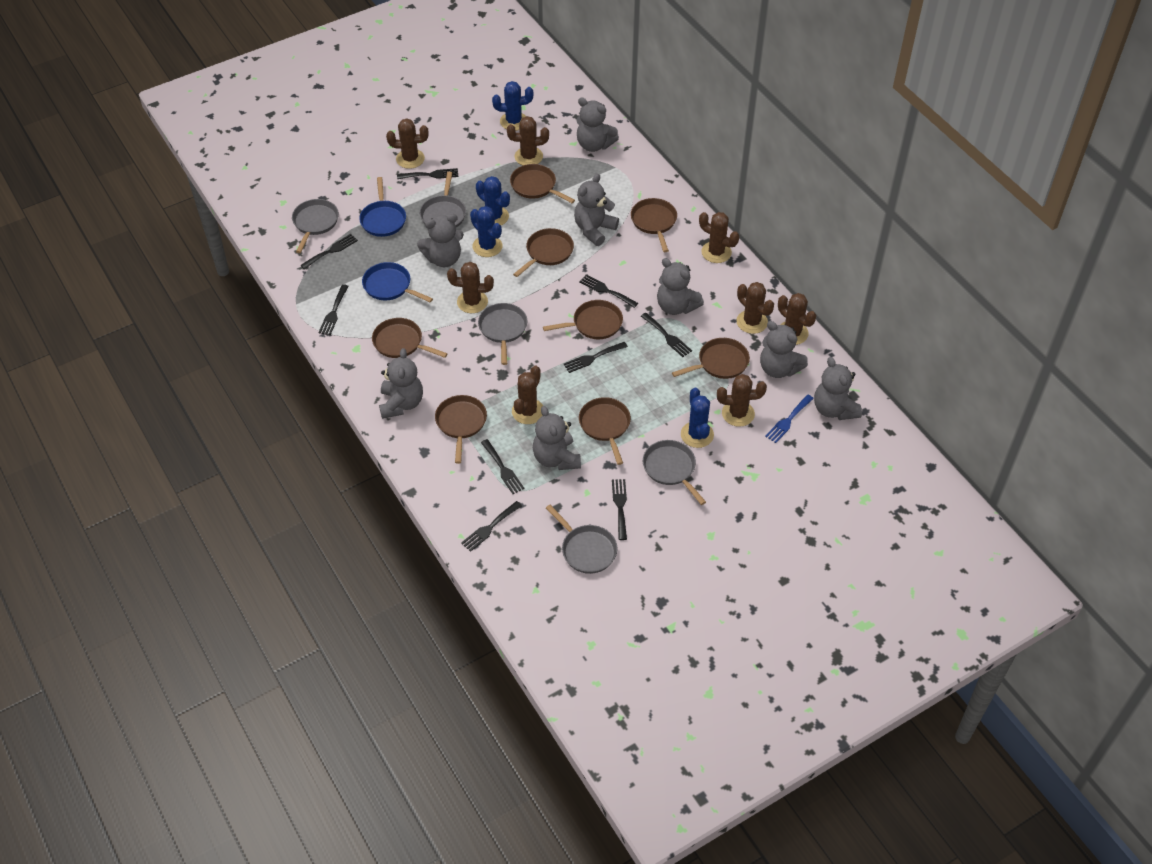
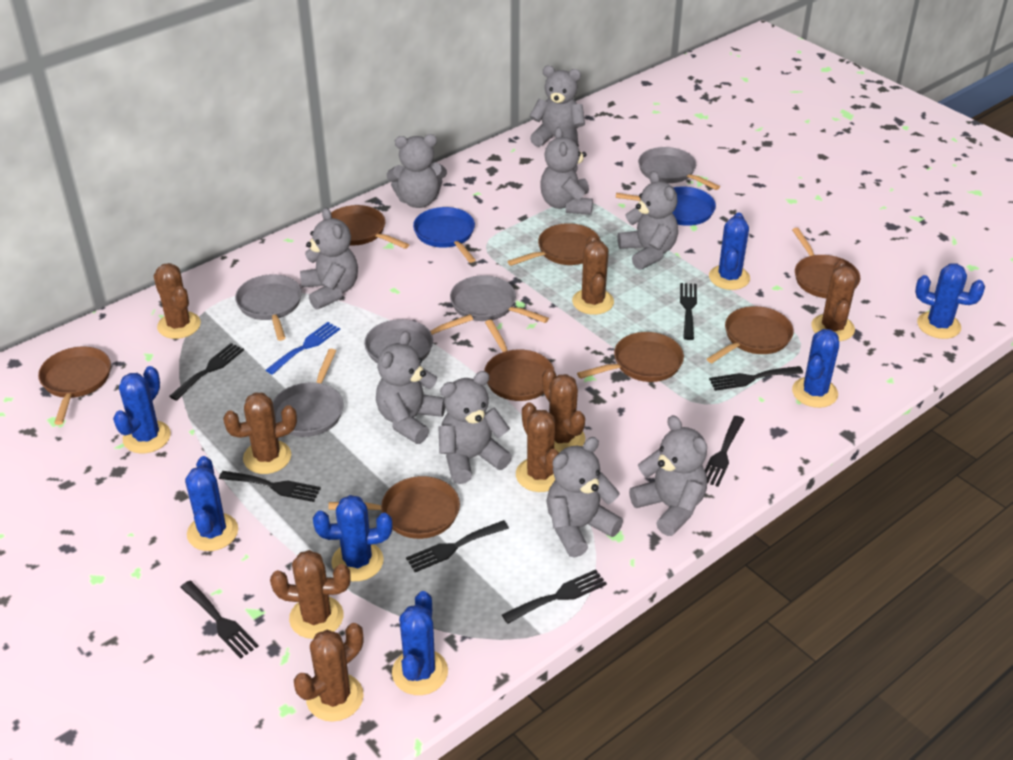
black fork: 9 -> 8
blue cactus: 4 -> 7
grey teddy bear: 8 -> 9

